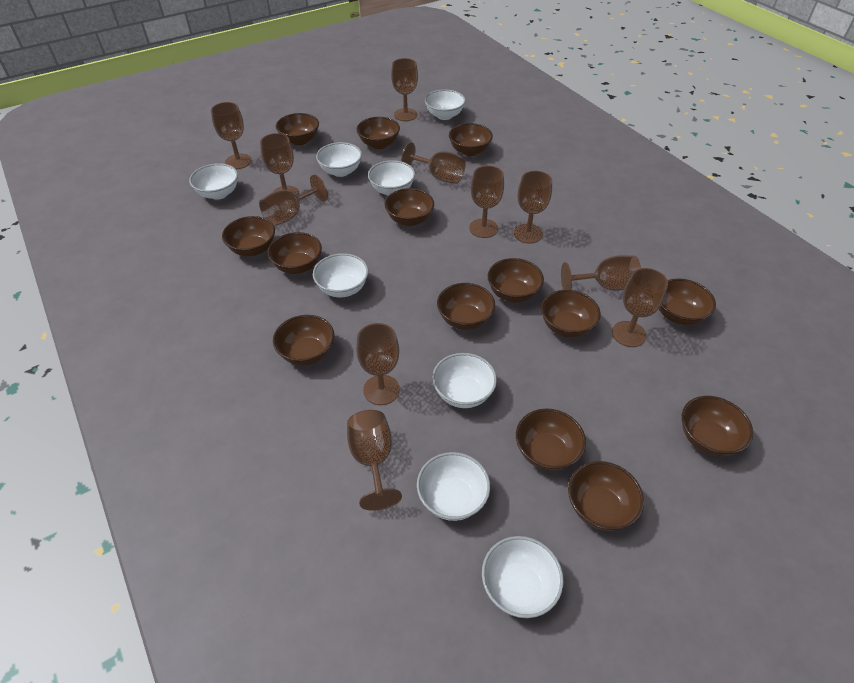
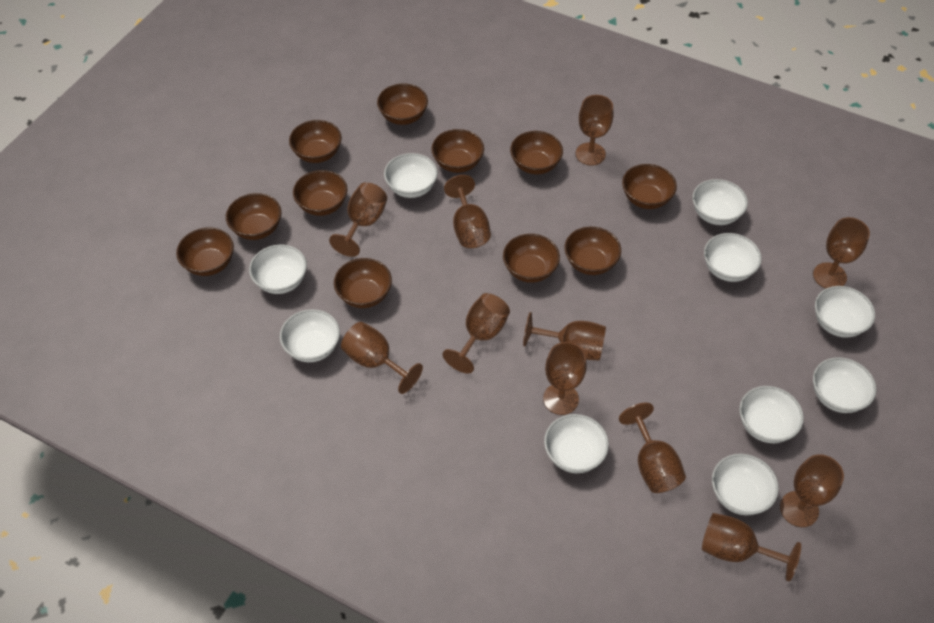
brown bowl: 14 -> 11
white bowl: 8 -> 10

